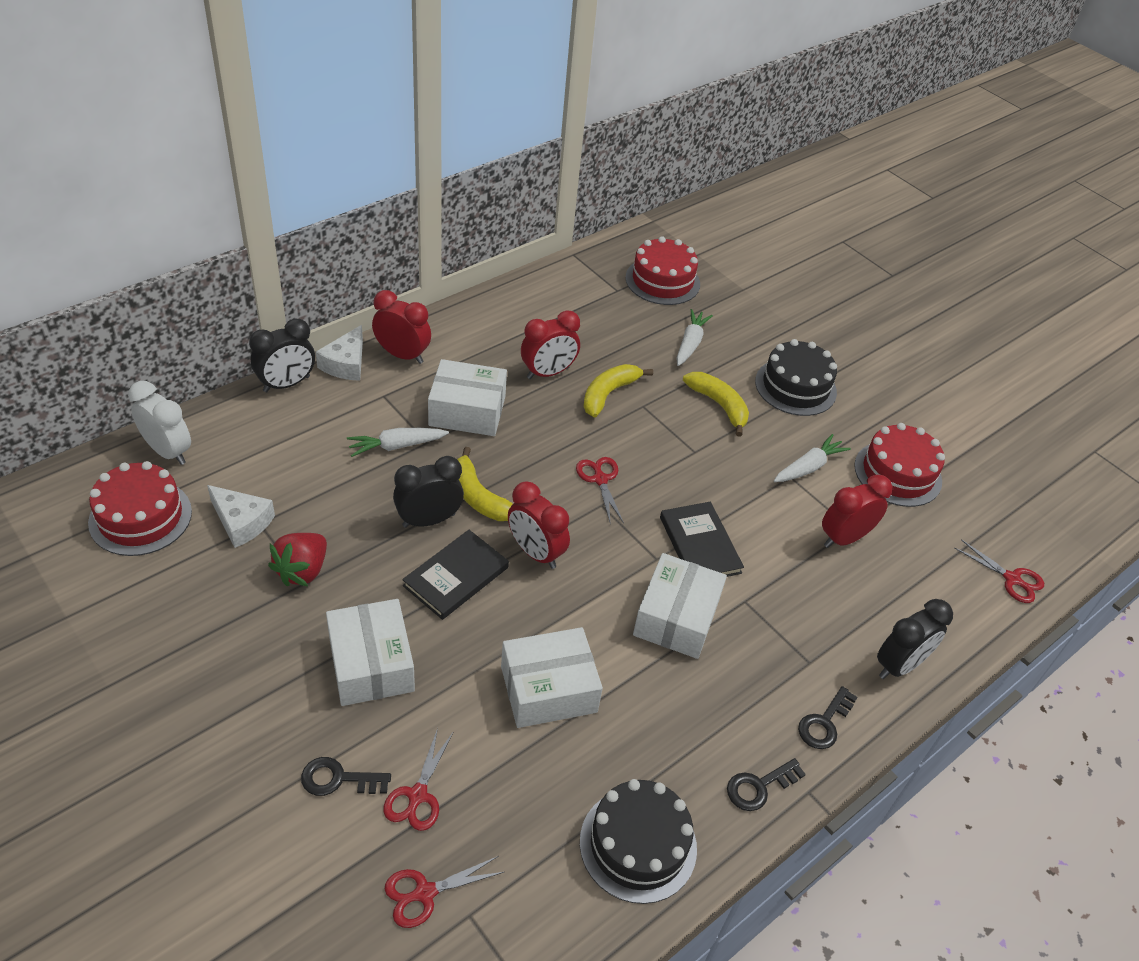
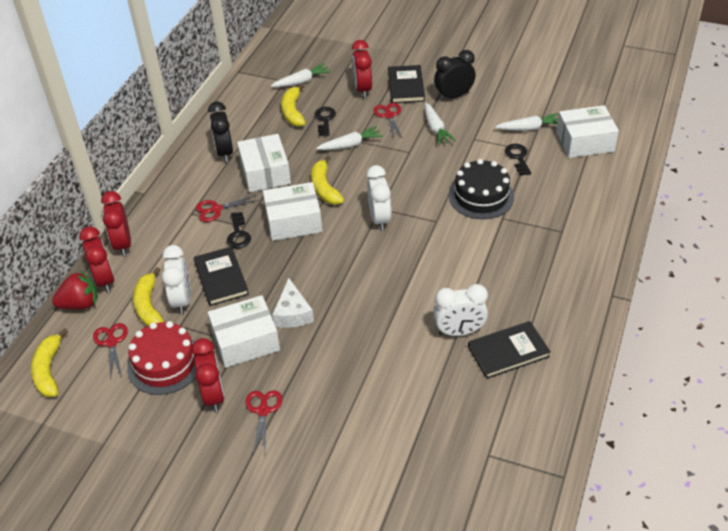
black book: 2 -> 3
black cake: 2 -> 1
black clock: 3 -> 2
red cake: 3 -> 1
white carrot: 3 -> 4
white cheese: 2 -> 1
white clock: 1 -> 3
yellow banana: 3 -> 4

